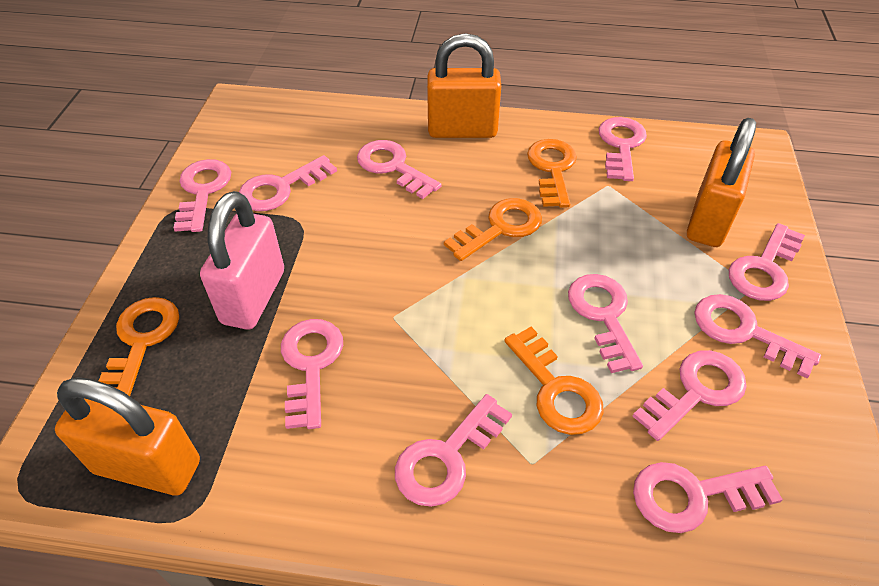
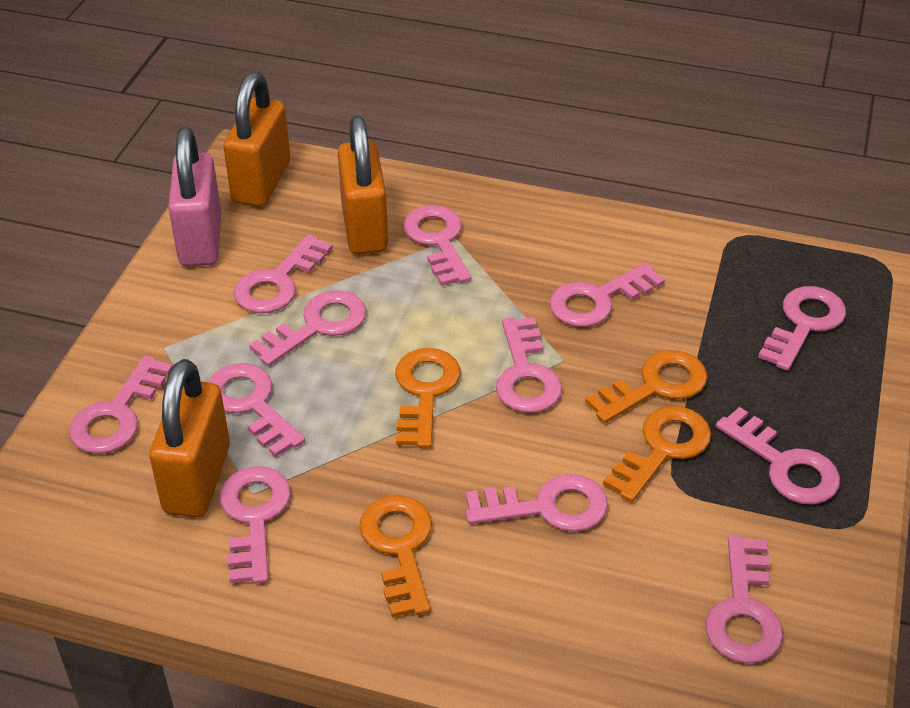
pink key: 11 -> 12

